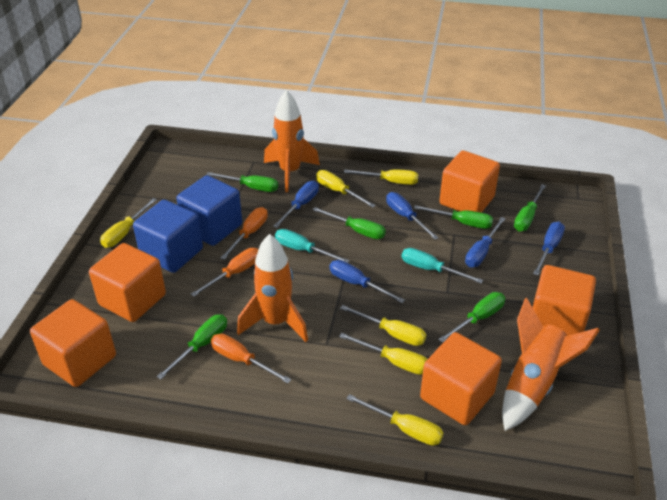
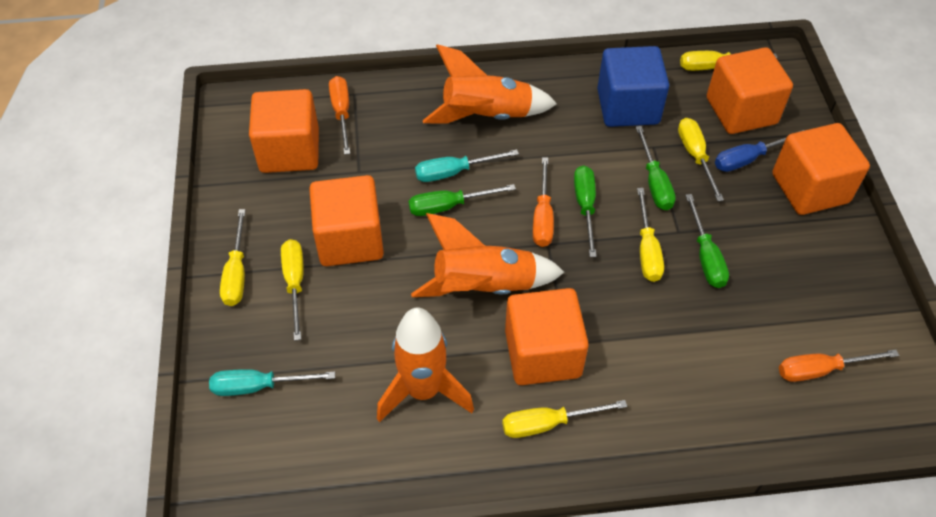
blue cube: 2 -> 1
blue screwdriver: 5 -> 1
green screwdriver: 6 -> 4

